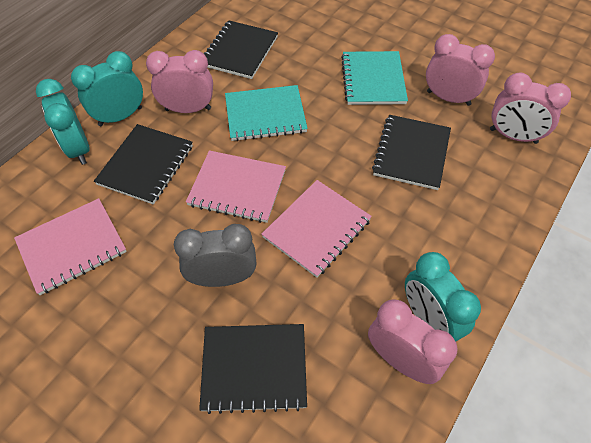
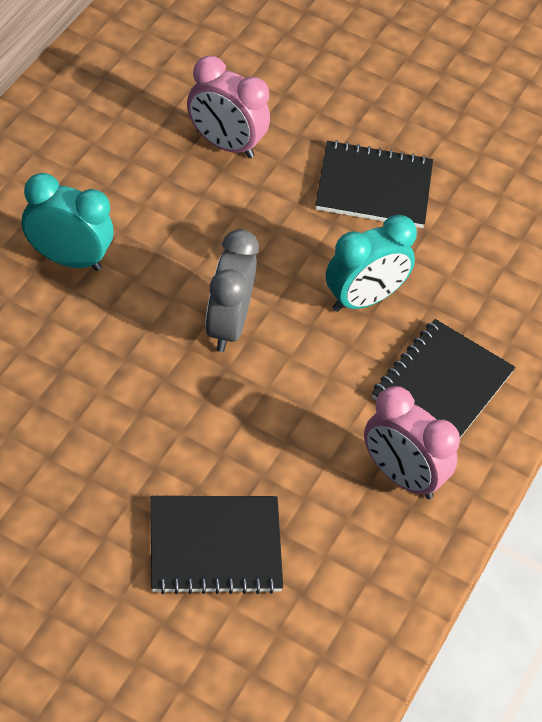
black notebook: 4 -> 3
pink clock: 4 -> 2
pink notebook: 3 -> 0
turquoise clock: 3 -> 2
turquoise notebook: 2 -> 0

